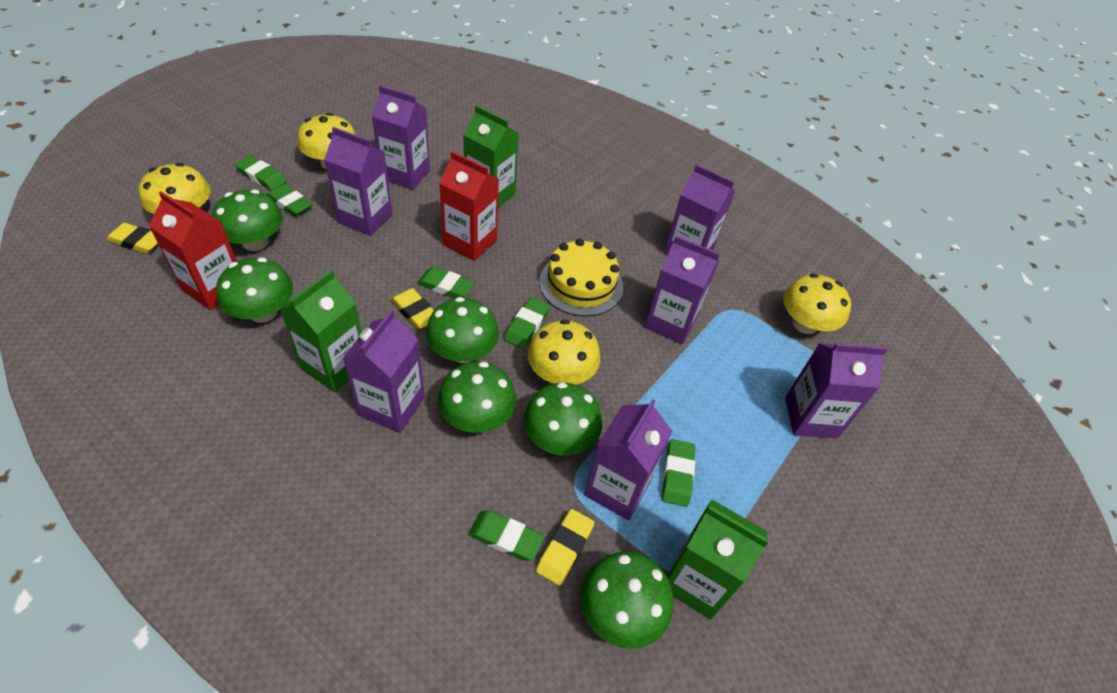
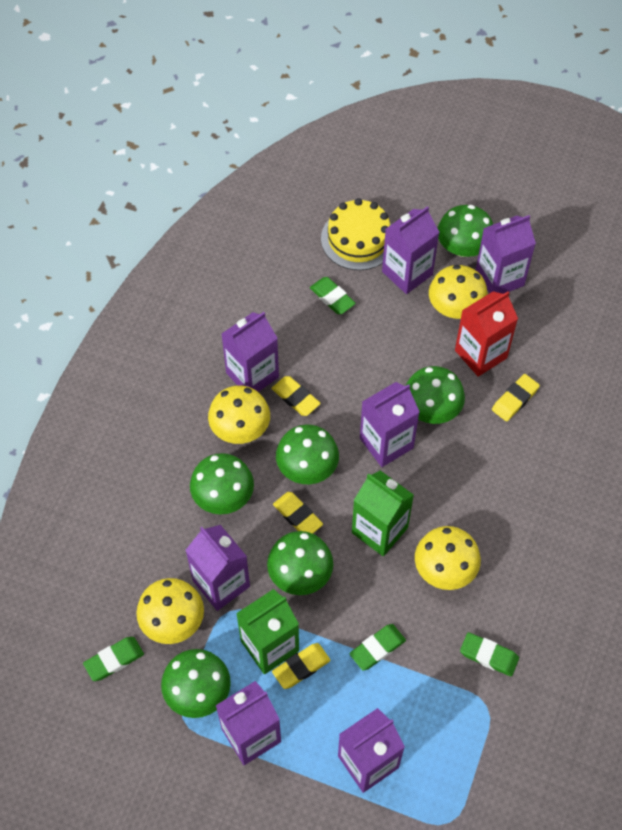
green carton: 3 -> 2
green eraser: 6 -> 4
red carton: 2 -> 1
yellow eraser: 3 -> 4

